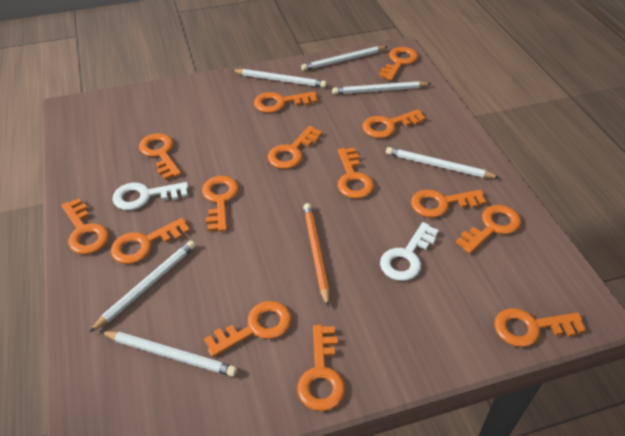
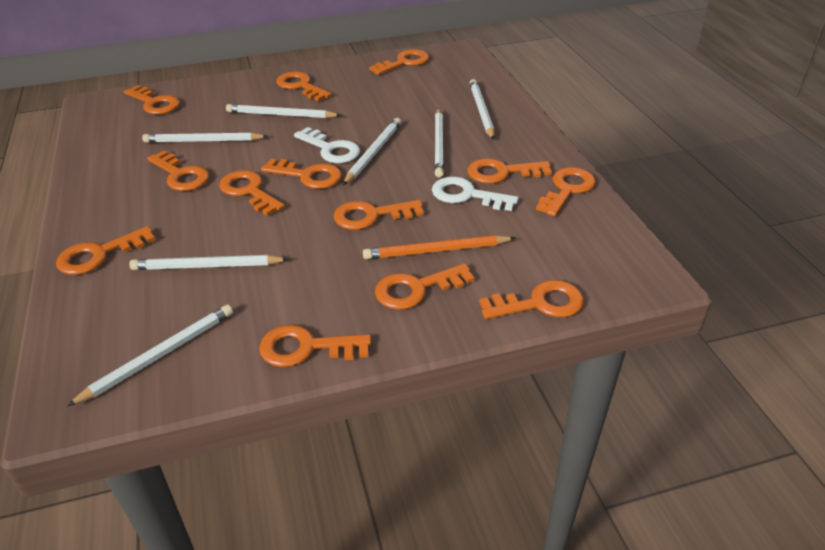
orange key: 14 -> 13
white pencil: 6 -> 7

